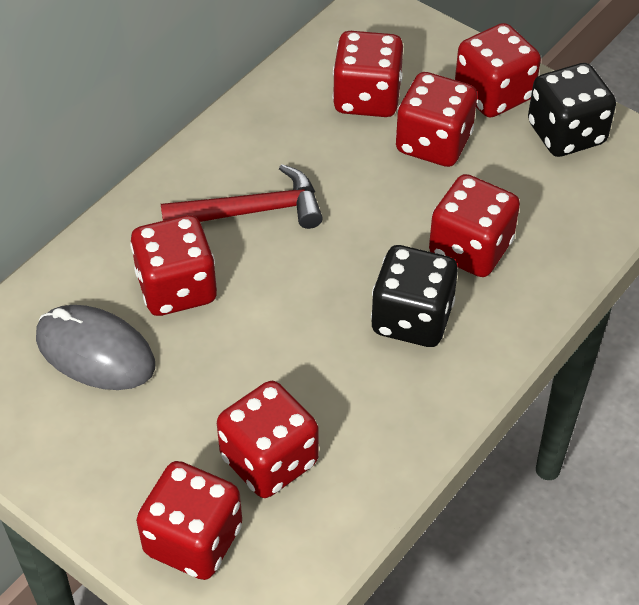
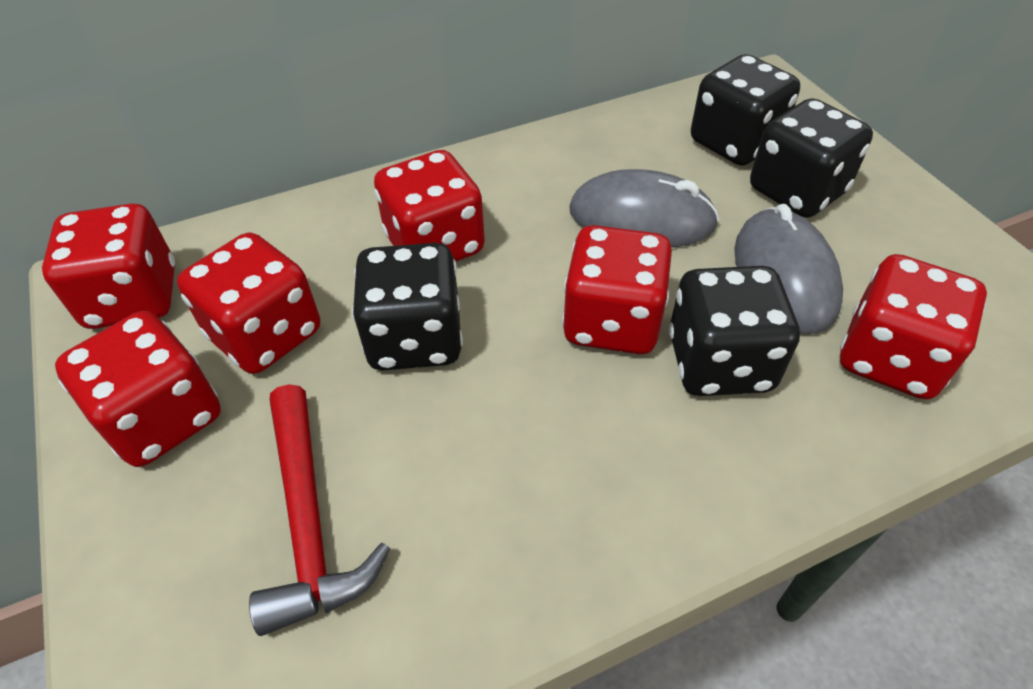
black dice: 2 -> 4
grey mouse: 1 -> 2
red dice: 7 -> 6

